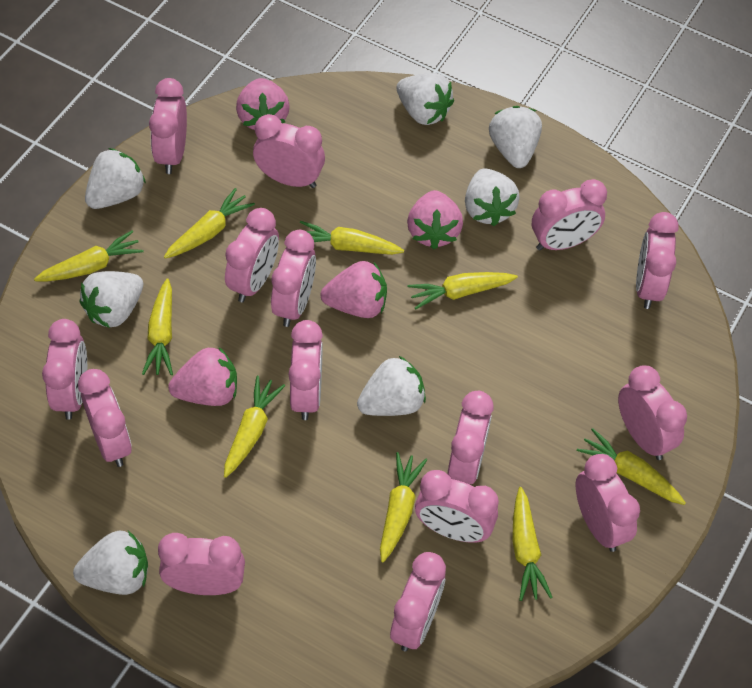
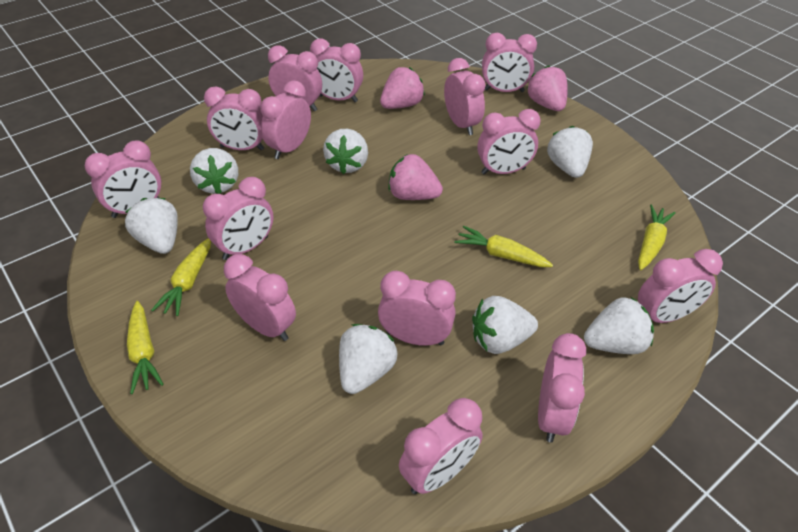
pink clock: 15 -> 14
pink strawberry: 4 -> 3
yellow carrot: 9 -> 4

